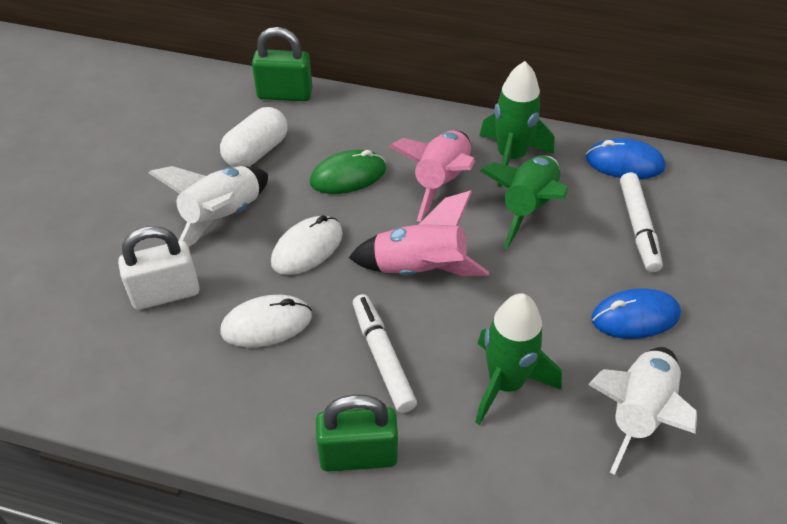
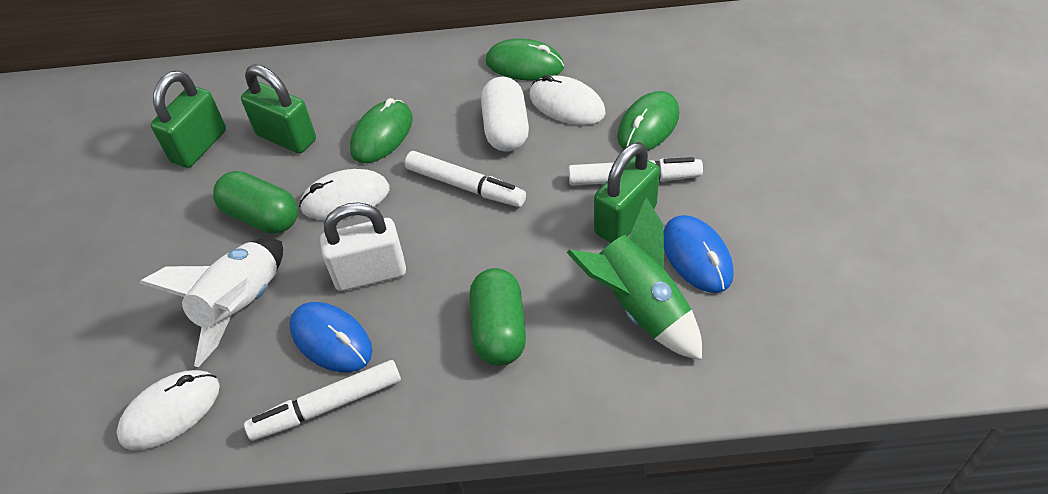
green capsule: 0 -> 2
green mouse: 1 -> 3
green padlock: 2 -> 3
green rocket: 3 -> 1
pink rocket: 2 -> 0
white marker: 2 -> 3
white mouse: 2 -> 3
white rocket: 2 -> 1

